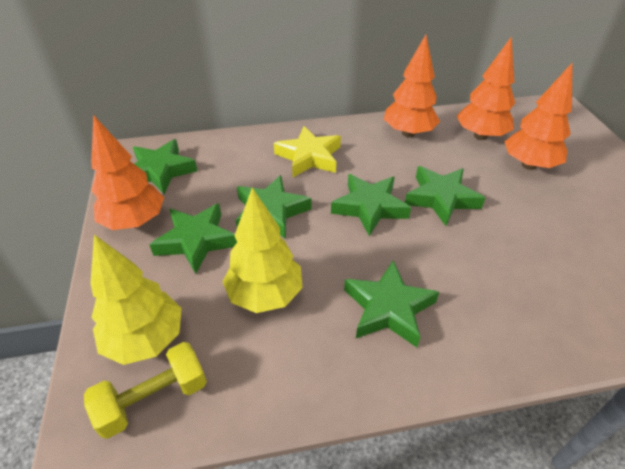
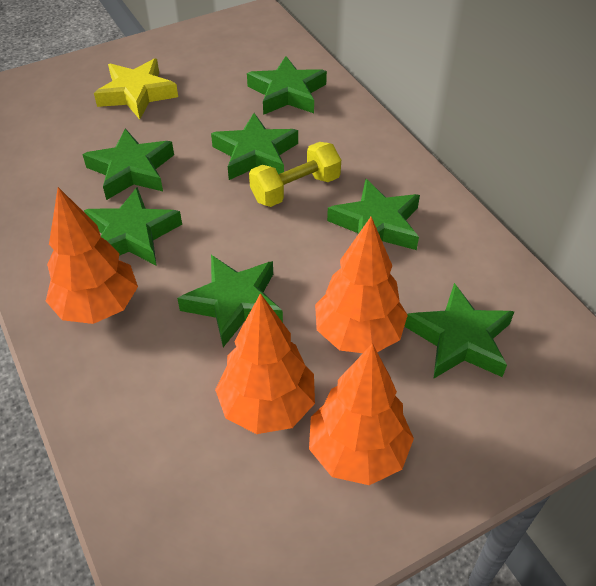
green star: 6 -> 7
yellow tree: 2 -> 0

